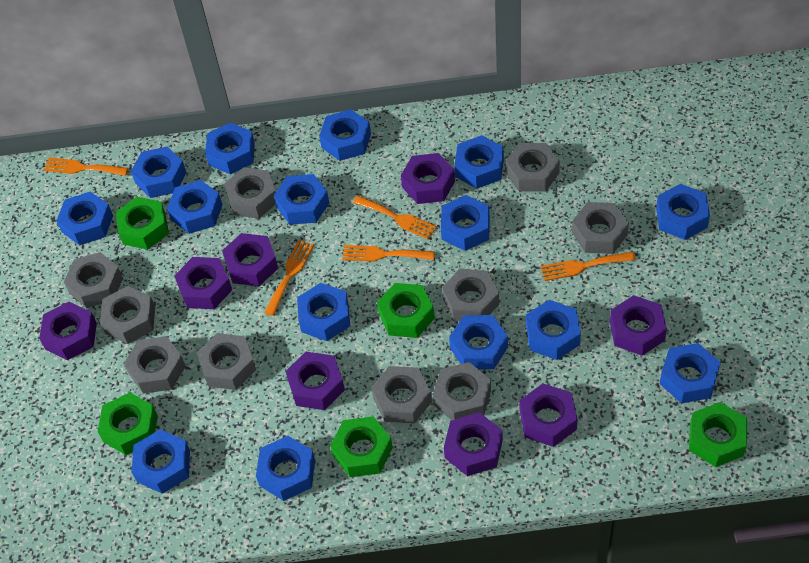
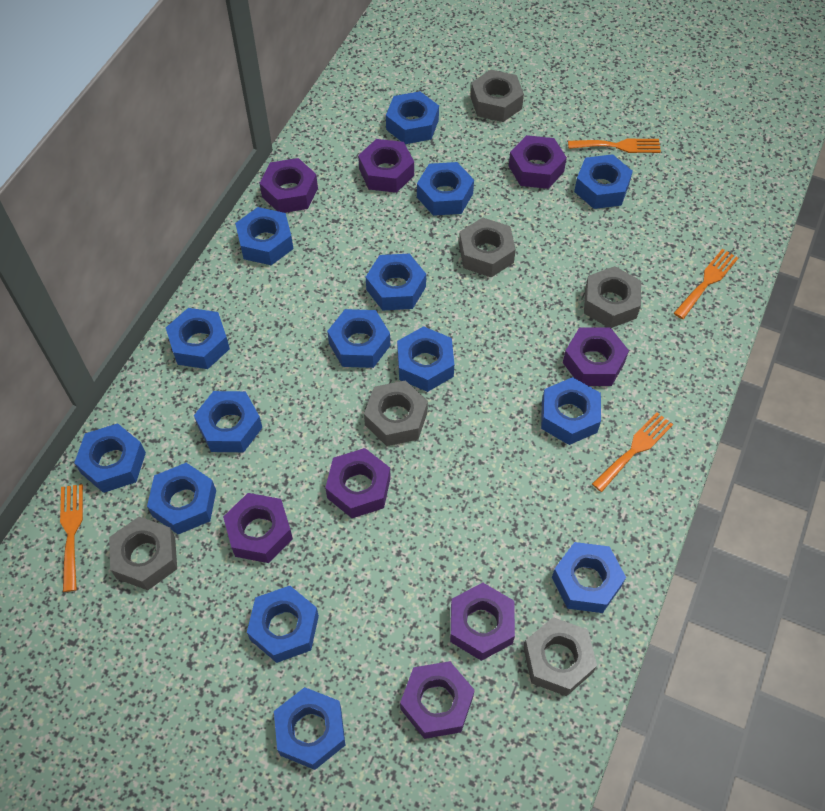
green nut: 5 -> 0
grey nut: 10 -> 6
orange fork: 5 -> 4

